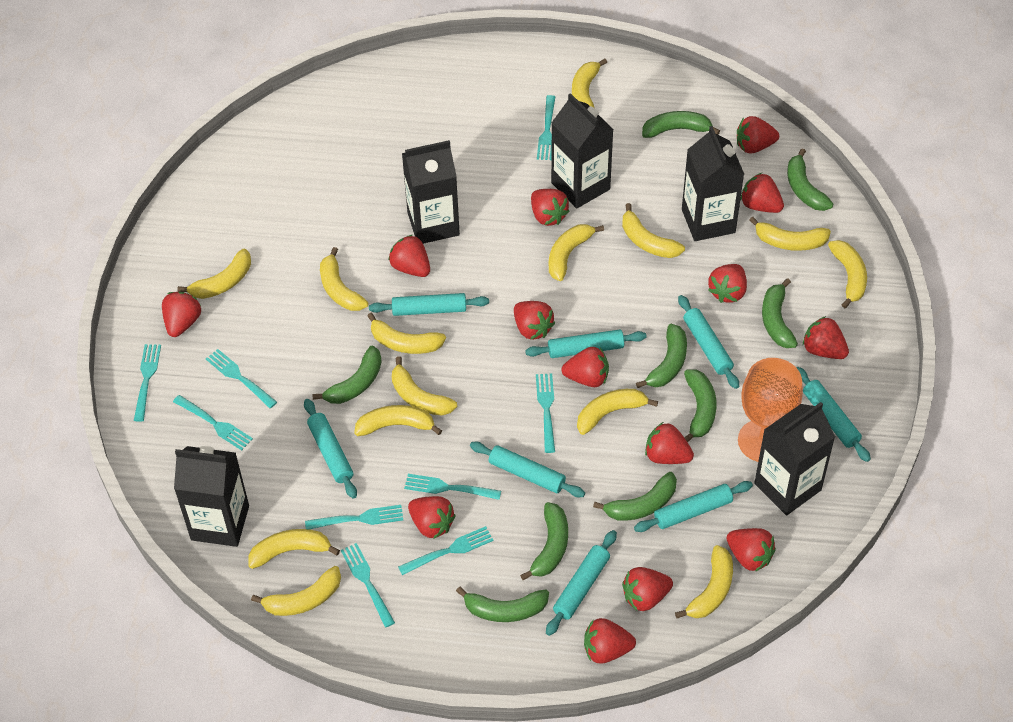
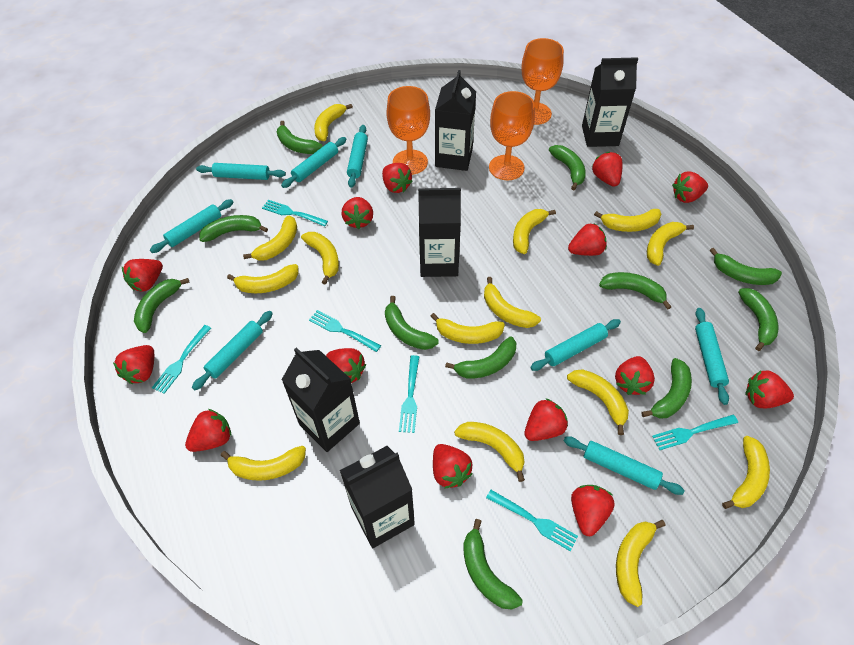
green banana: 9 -> 11
orange goblet: 1 -> 3
turquoise fork: 9 -> 6

